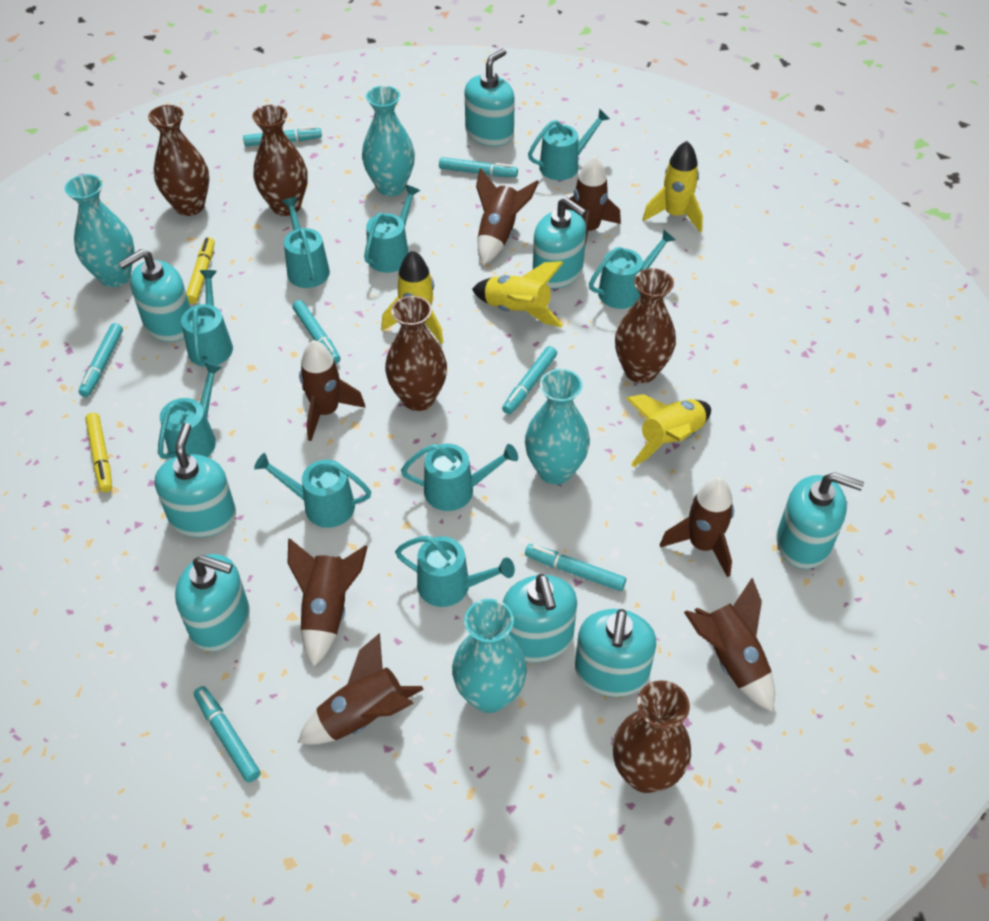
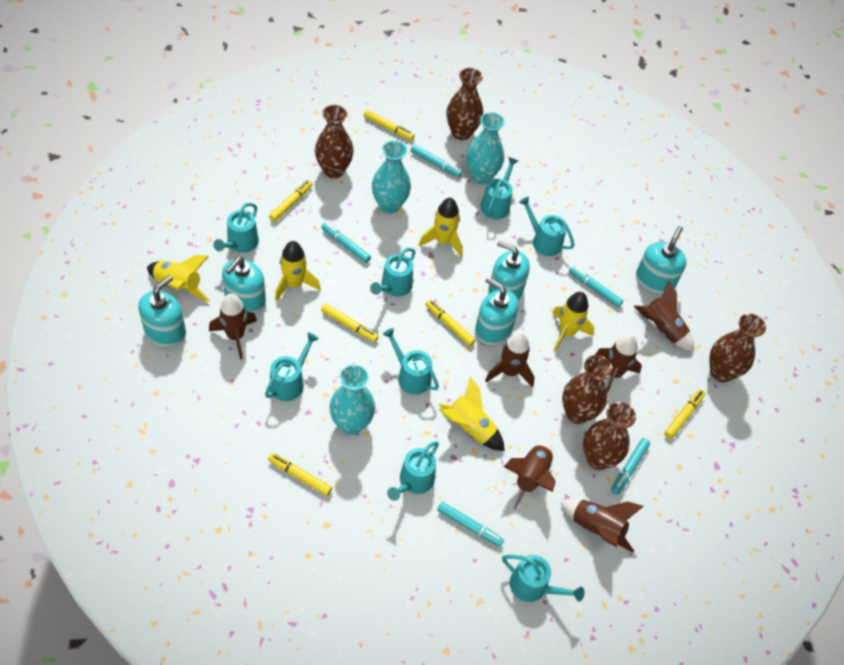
brown rocket: 7 -> 6
turquoise marker: 7 -> 5
turquoise soap dispenser: 8 -> 5
turquoise vase: 4 -> 3
turquoise watering can: 9 -> 8
yellow marker: 2 -> 6
yellow rocket: 4 -> 5

